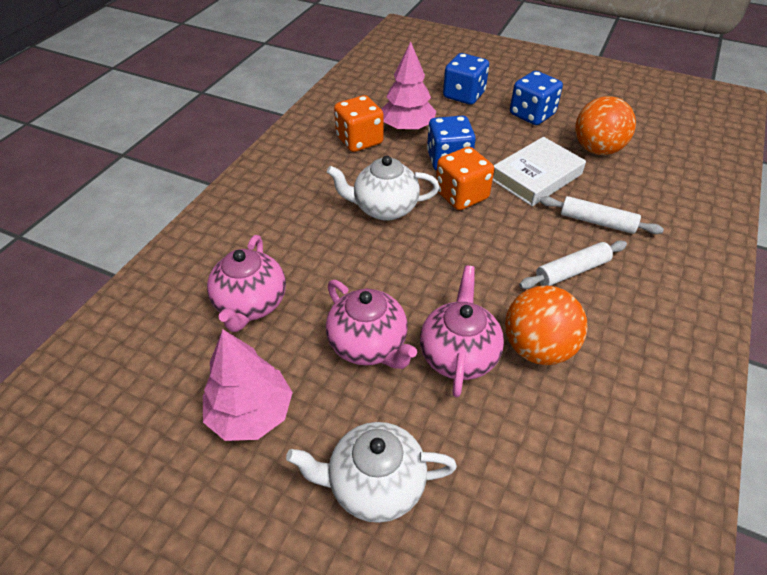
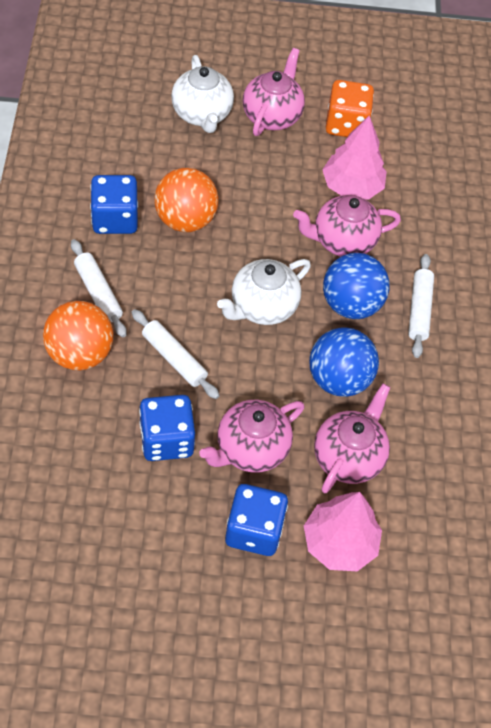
blue ball: 0 -> 2
orange dice: 2 -> 1
pink teapot: 3 -> 4
white book: 1 -> 0
white rolling pin: 2 -> 3

